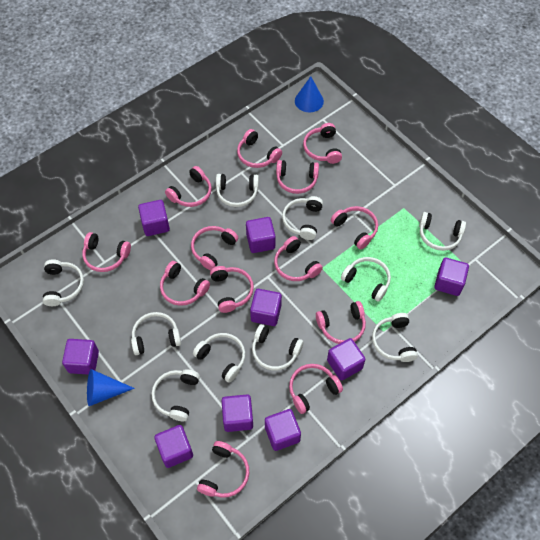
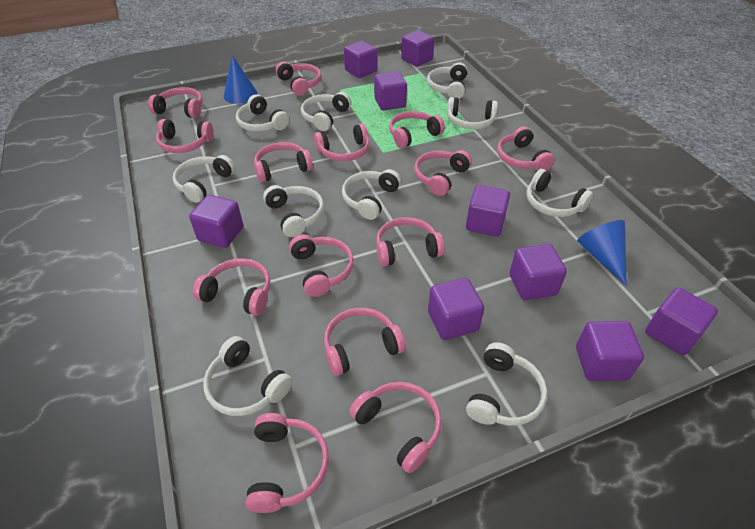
pink headphones: 13 -> 14

